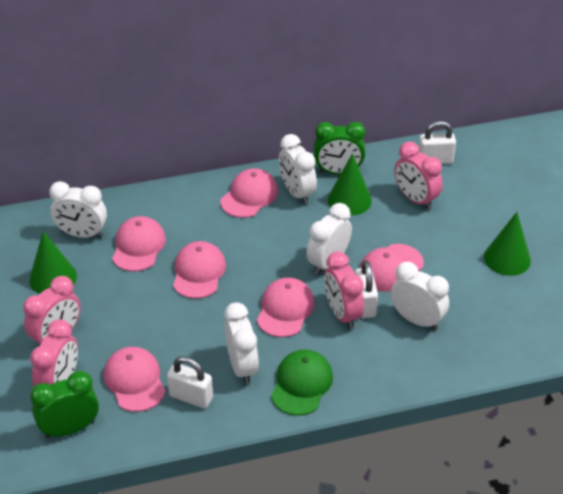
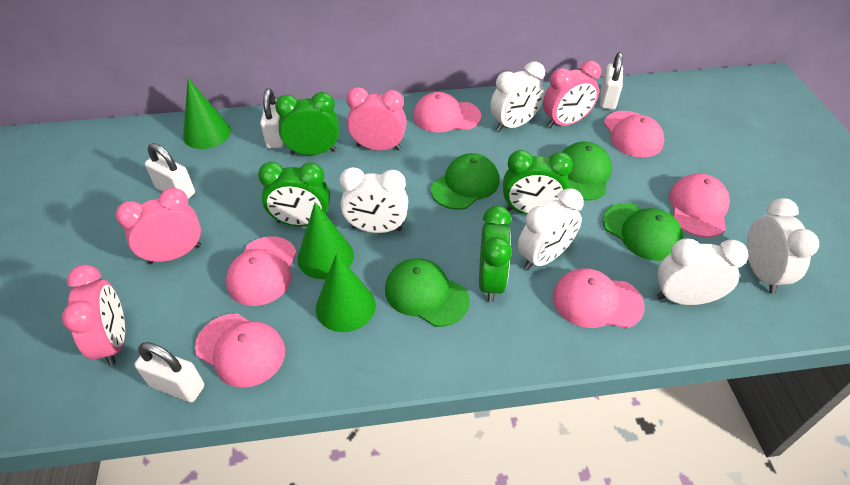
green cap: 1 -> 4
green clock: 2 -> 4
white padlock: 3 -> 4

